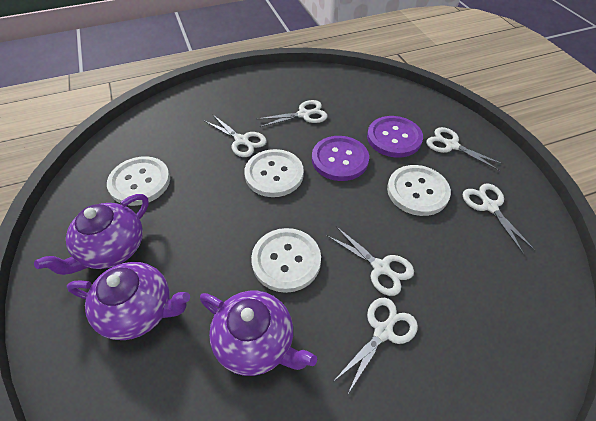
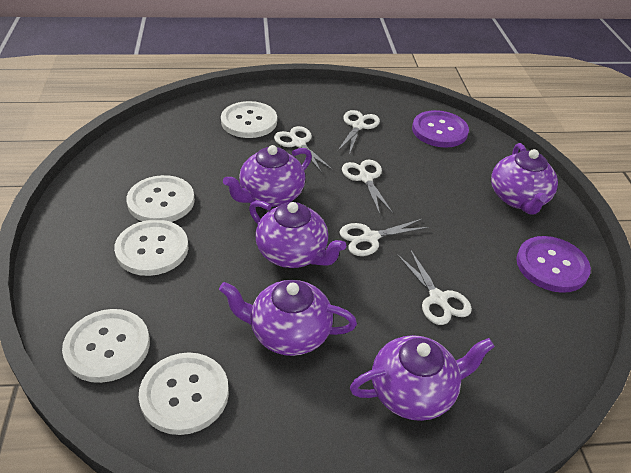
purple teapot: 3 -> 5
white button: 4 -> 5
white scissors: 6 -> 5

